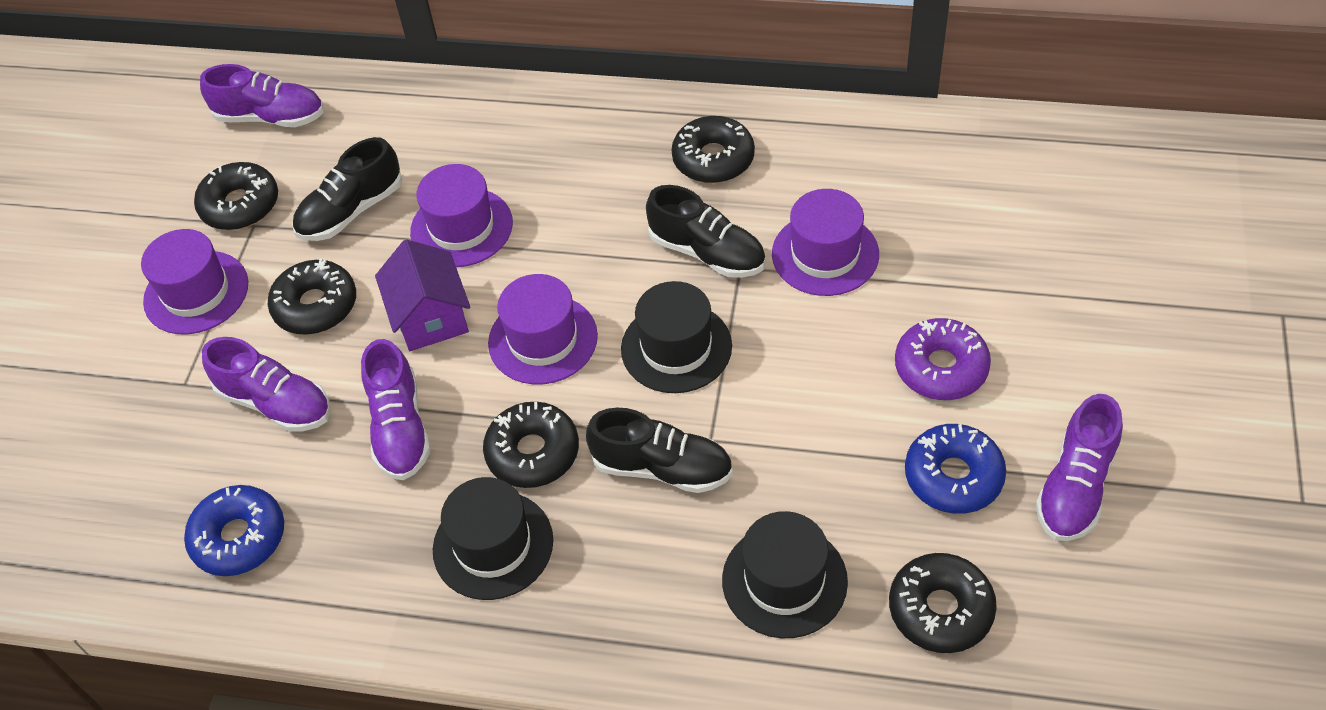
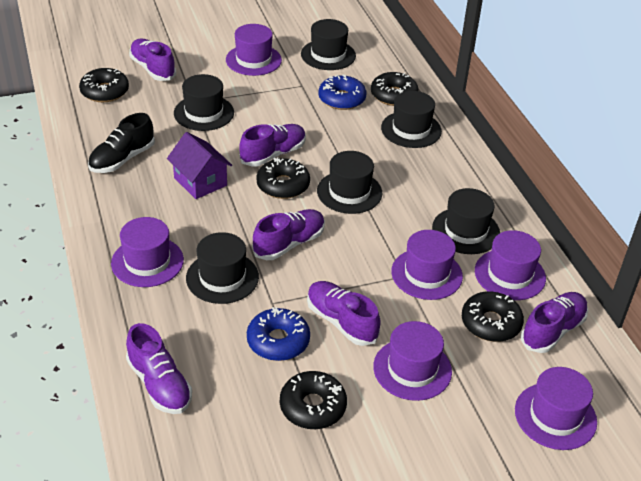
black hat: 3 -> 6
black shoe: 3 -> 1
purple donut: 1 -> 0
purple hat: 4 -> 6
purple shoe: 4 -> 6

